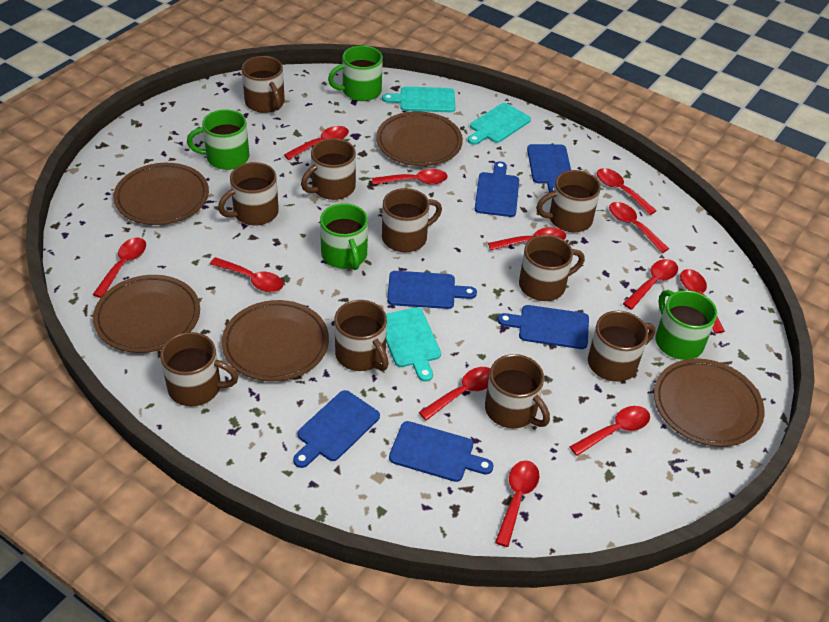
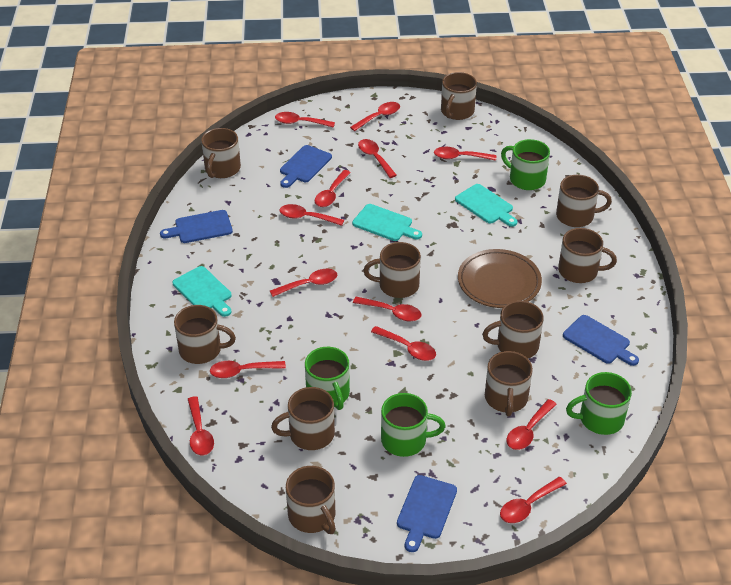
blue cutting board: 6 -> 4
brown plate: 5 -> 1
red spoon: 12 -> 13

